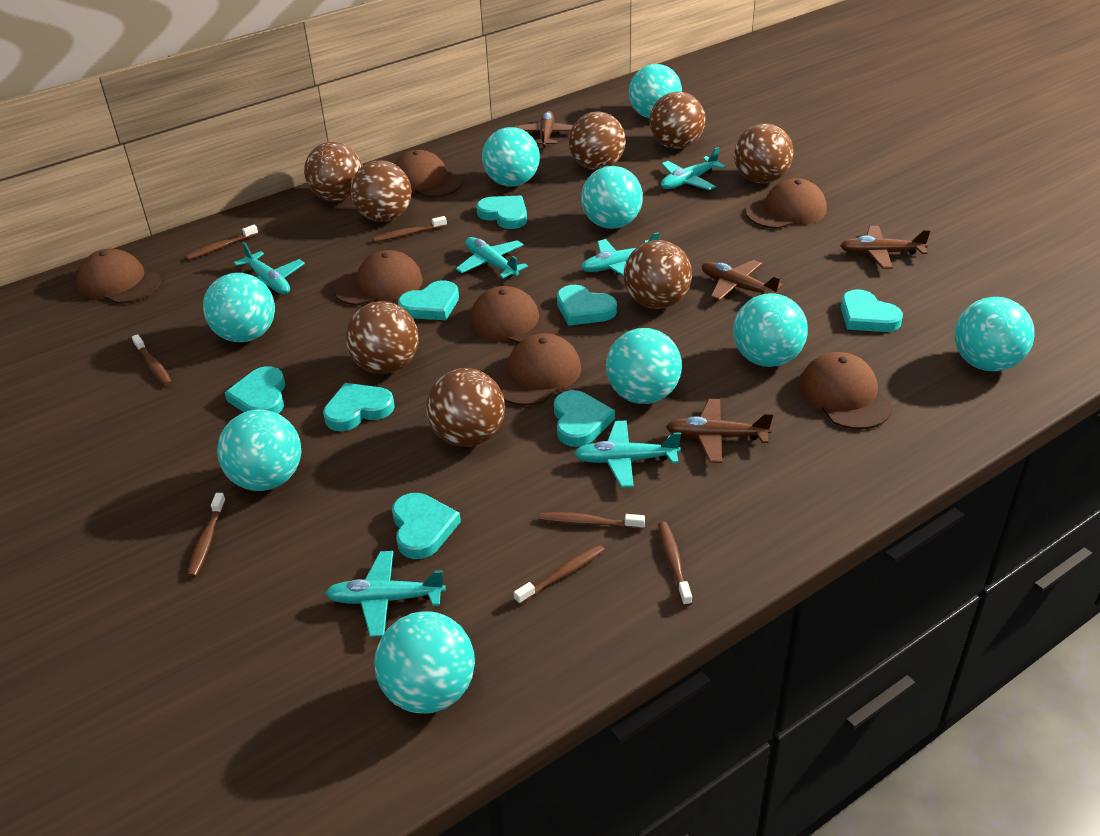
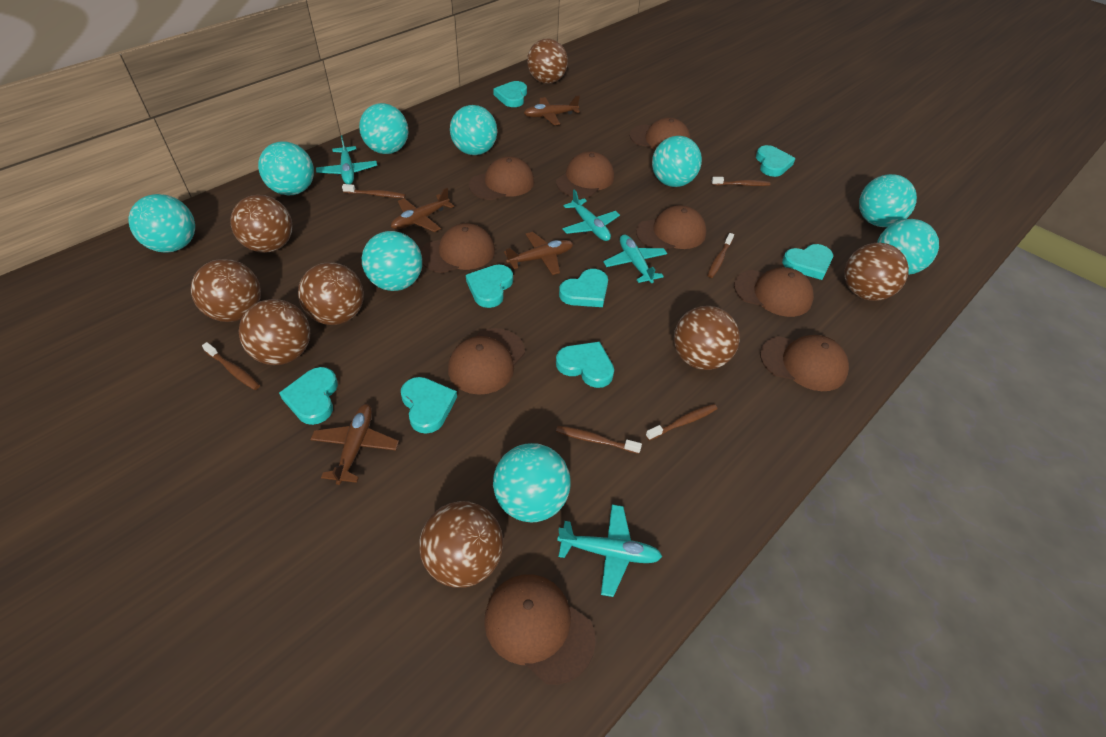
brown cap: 7 -> 9
brown toothbrush: 7 -> 6
turquoise plane: 6 -> 4

